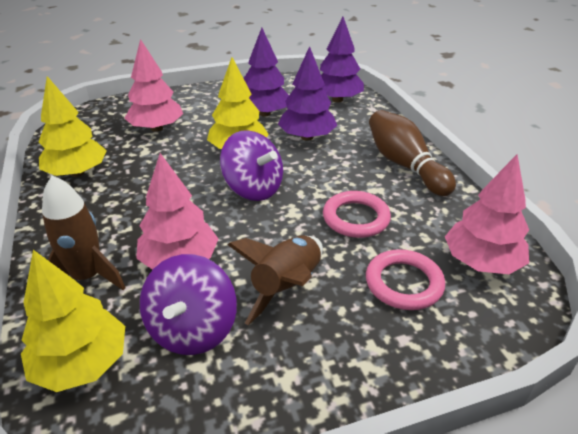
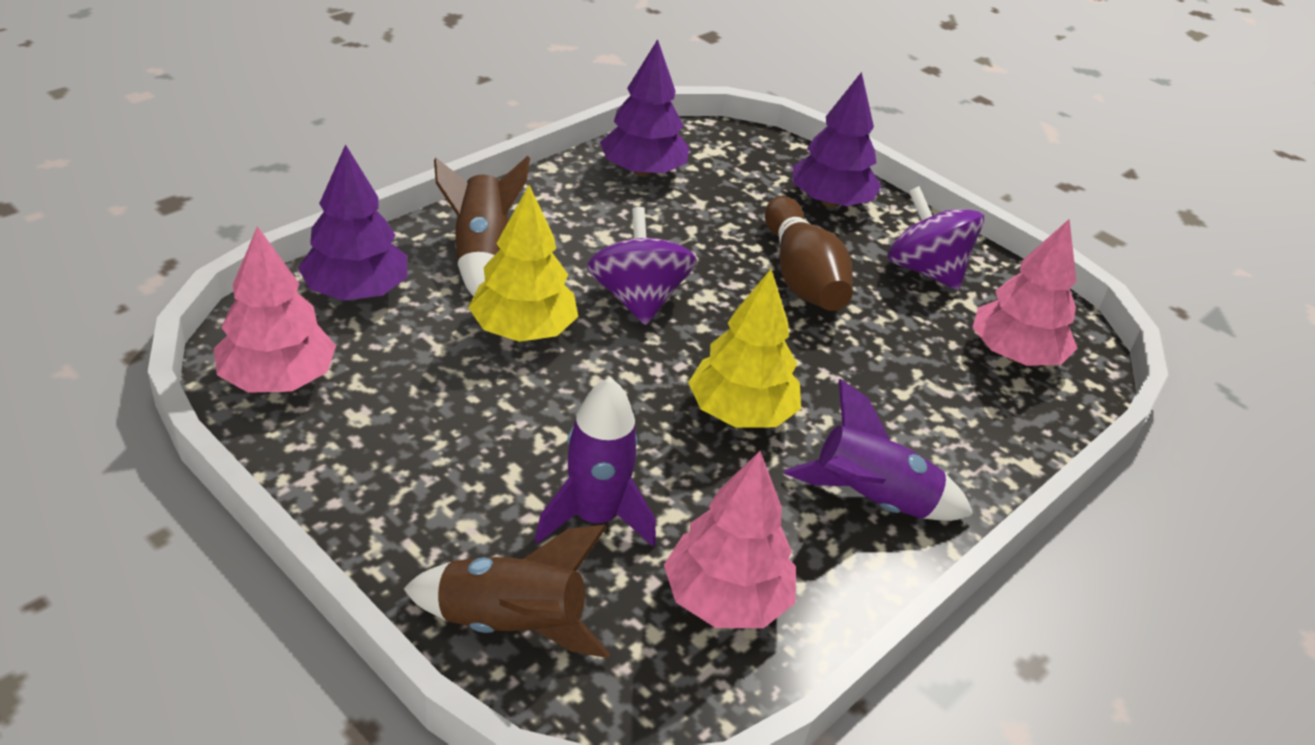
pink ring: 2 -> 0
purple rocket: 0 -> 2
yellow tree: 3 -> 2

